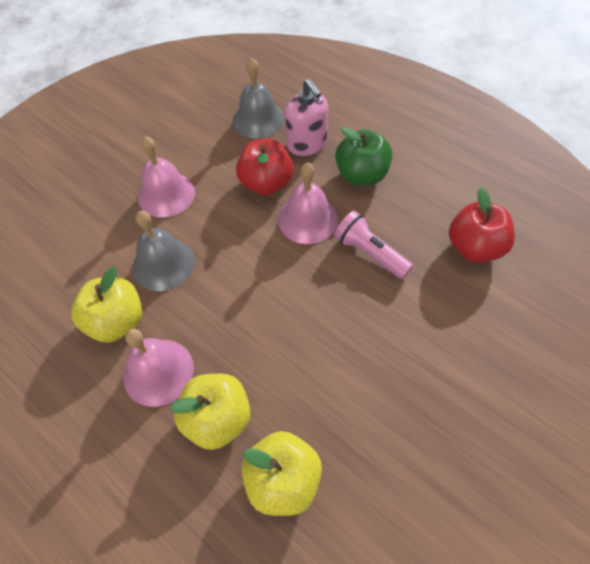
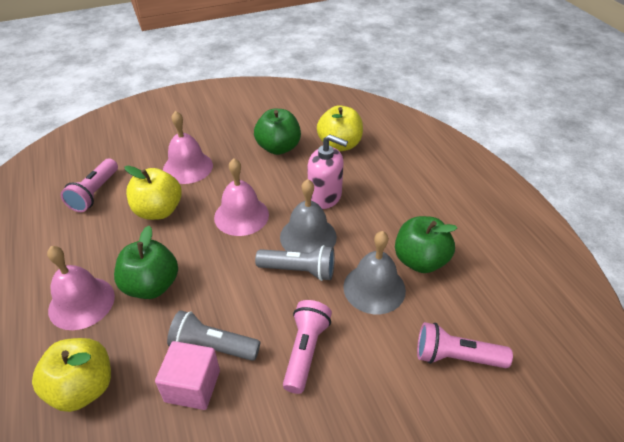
green apple: 1 -> 3
grey flashlight: 0 -> 2
pink cube: 0 -> 1
pink flashlight: 1 -> 3
red apple: 2 -> 0

